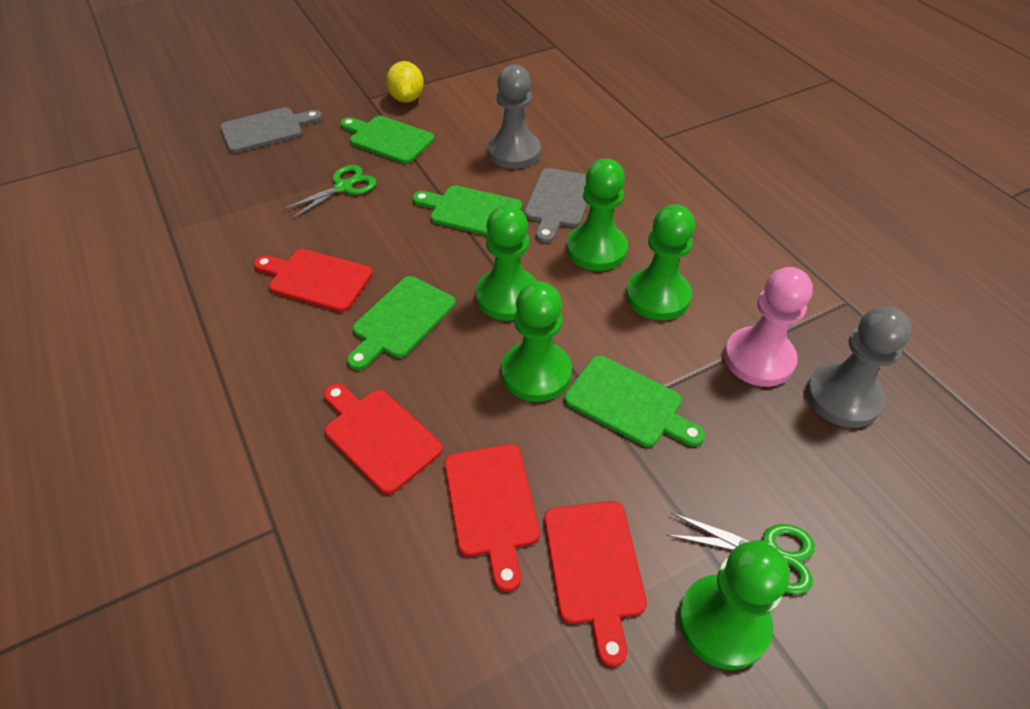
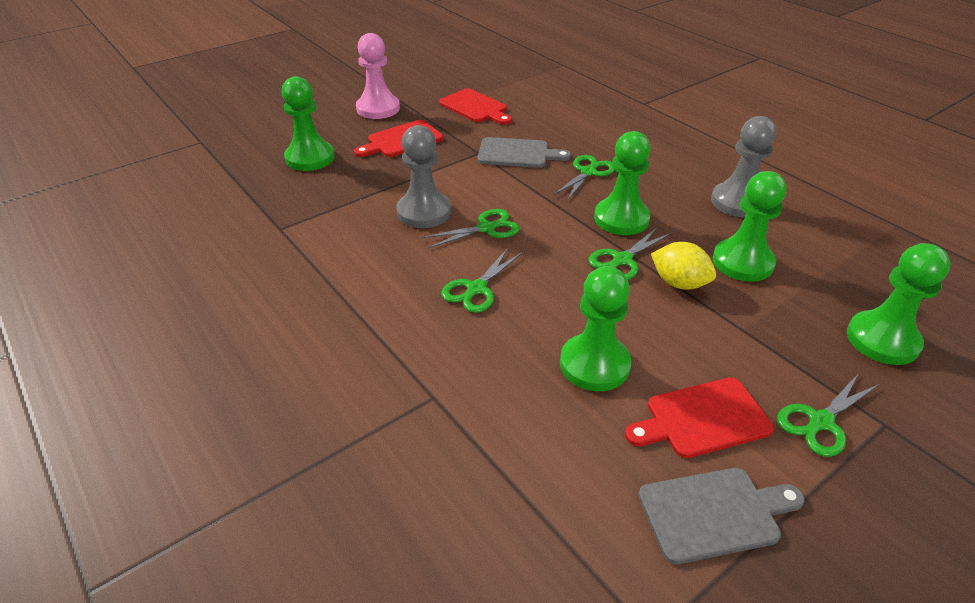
green cutting board: 4 -> 0
green scissors: 2 -> 5
red cutting board: 4 -> 3

